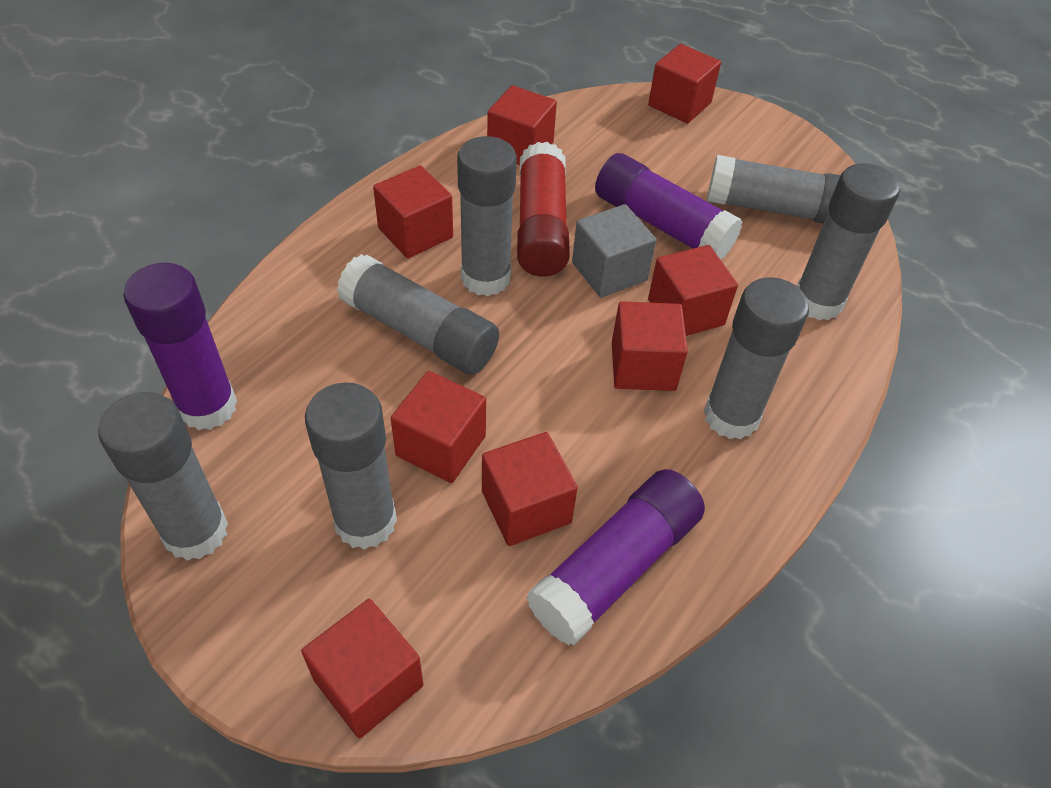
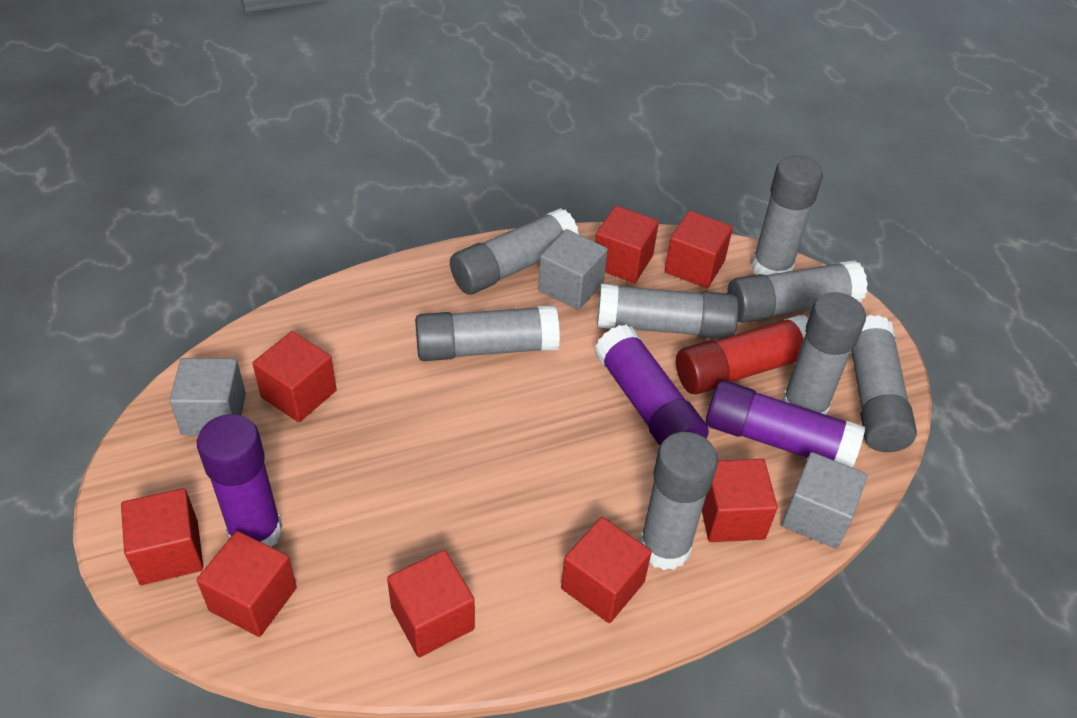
grey cube: 1 -> 3
grey glue stick: 7 -> 8

